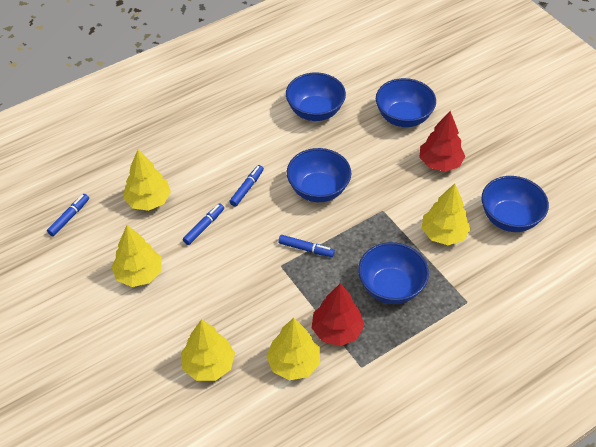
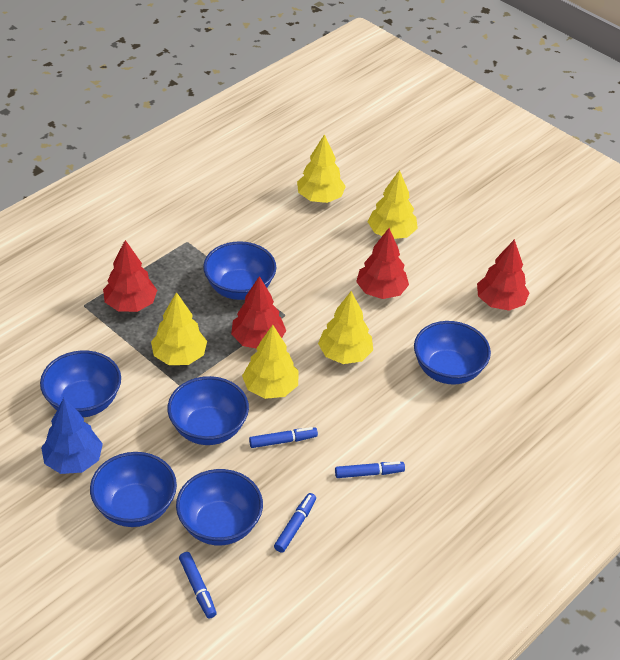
blue bowl: 5 -> 6
blue tree: 0 -> 1
red tree: 2 -> 4

